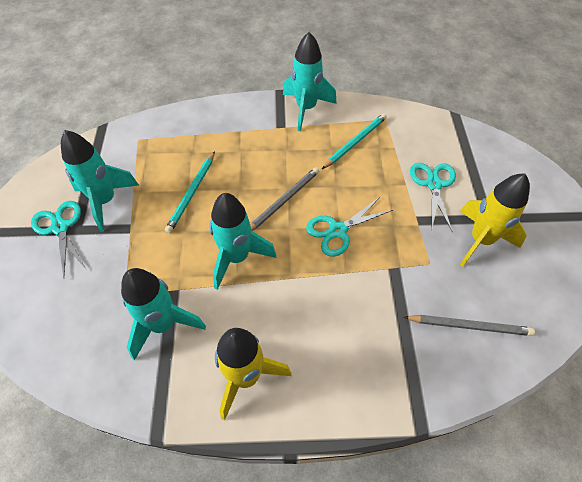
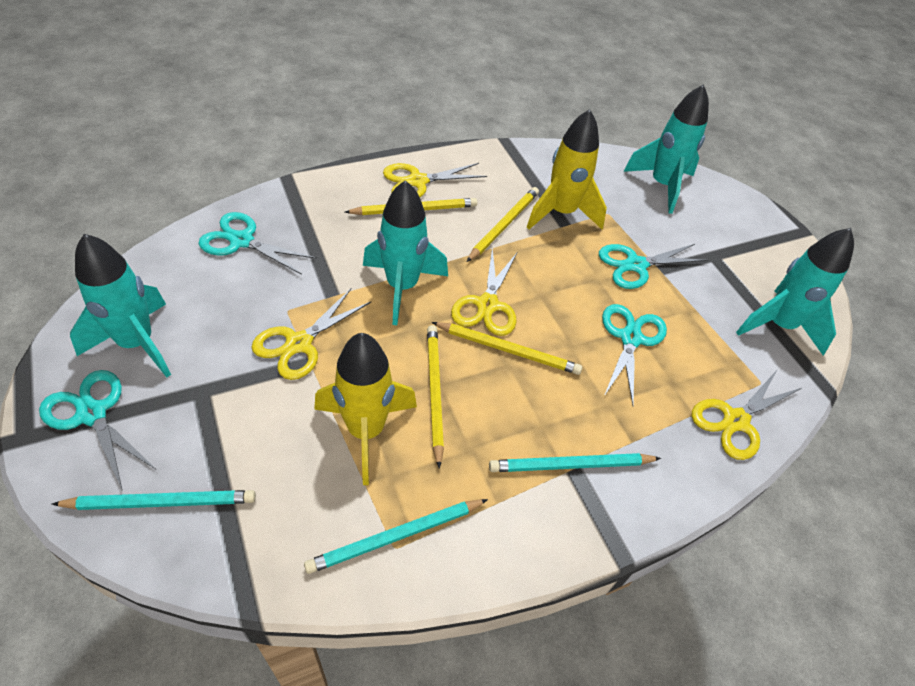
grey pencil: 2 -> 0
turquoise pencil: 2 -> 3
turquoise scissors: 3 -> 4
yellow pencil: 0 -> 4
yellow scissors: 0 -> 4

